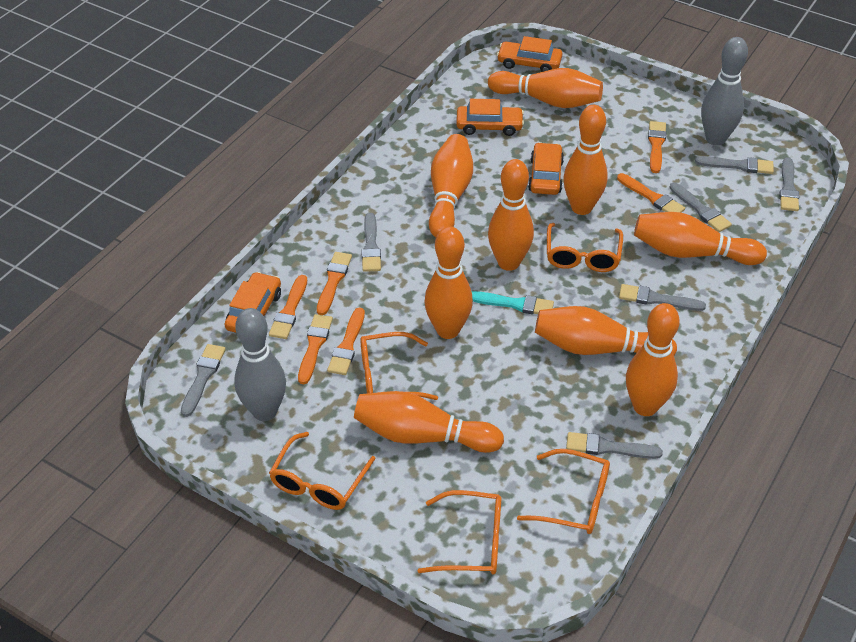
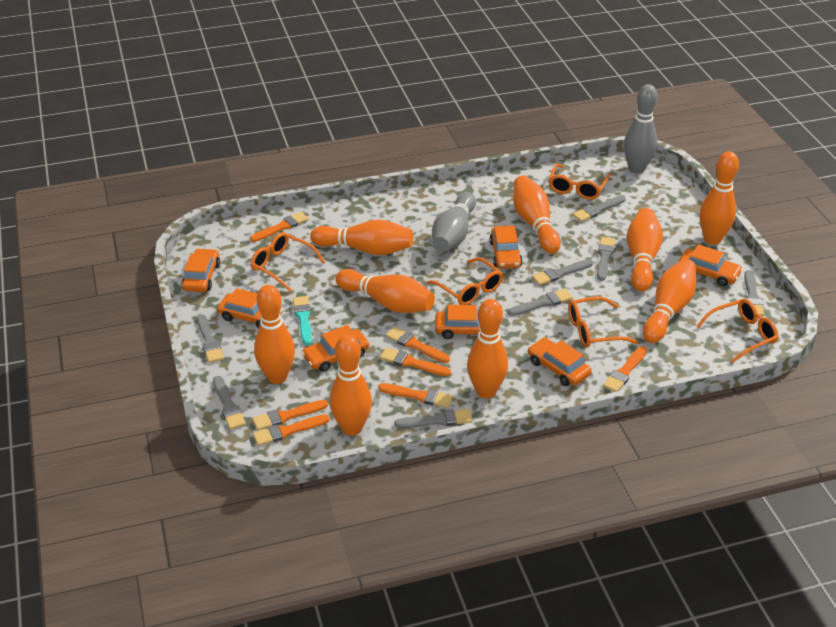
grey brush: 7 -> 8
orange brush: 6 -> 7
orange car: 4 -> 7

